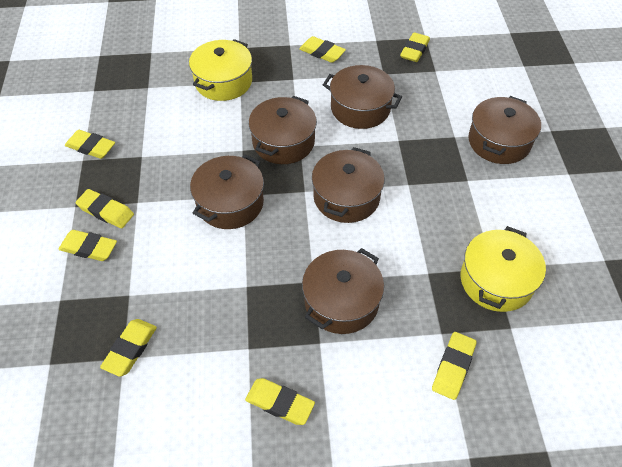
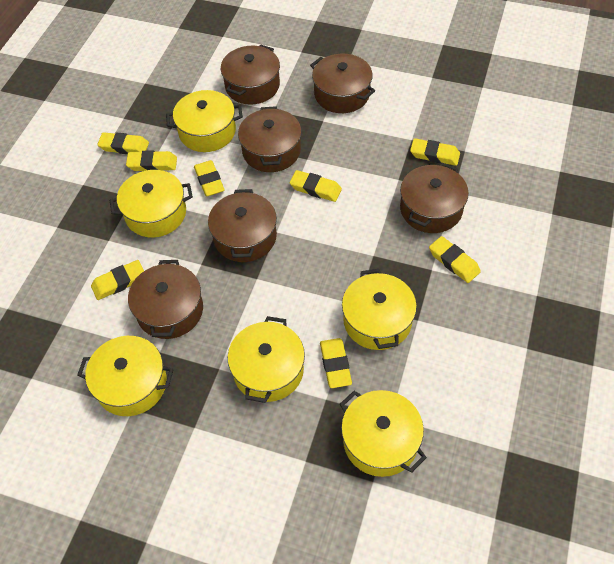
yellow pot: 2 -> 6

